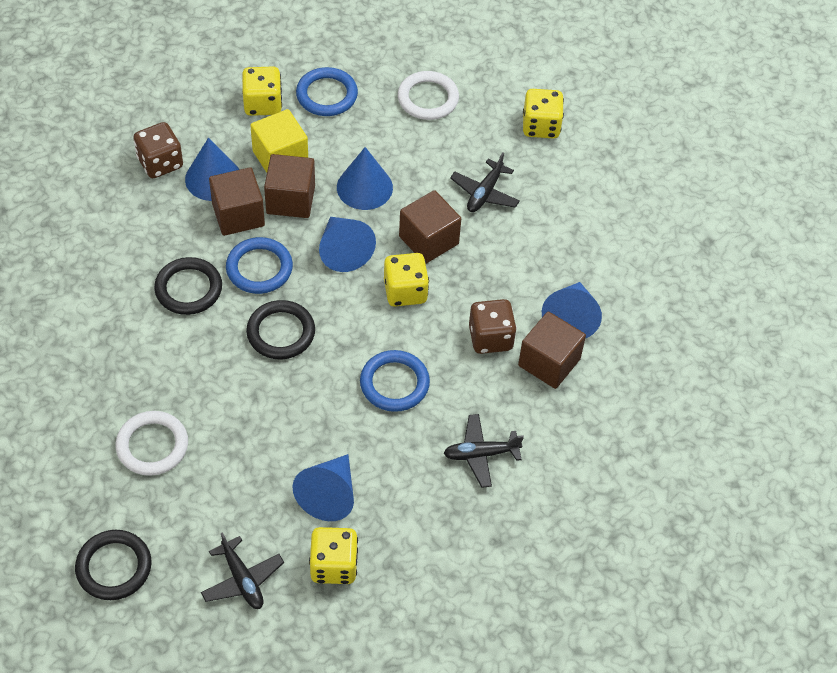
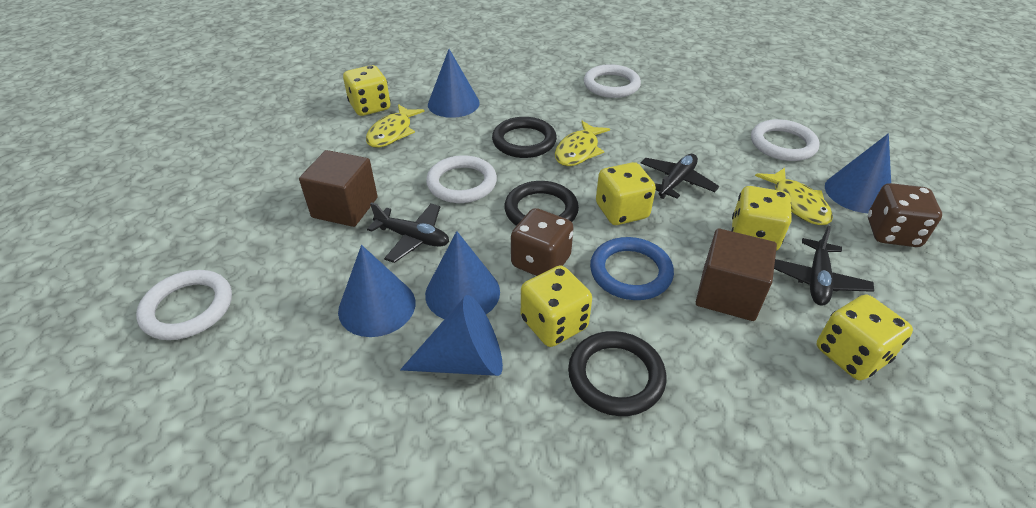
blue ring: 3 -> 1
brown cube: 4 -> 2
white ring: 2 -> 4
yellow cube: 1 -> 0
yellow dice: 4 -> 5
yellow fish: 0 -> 3

